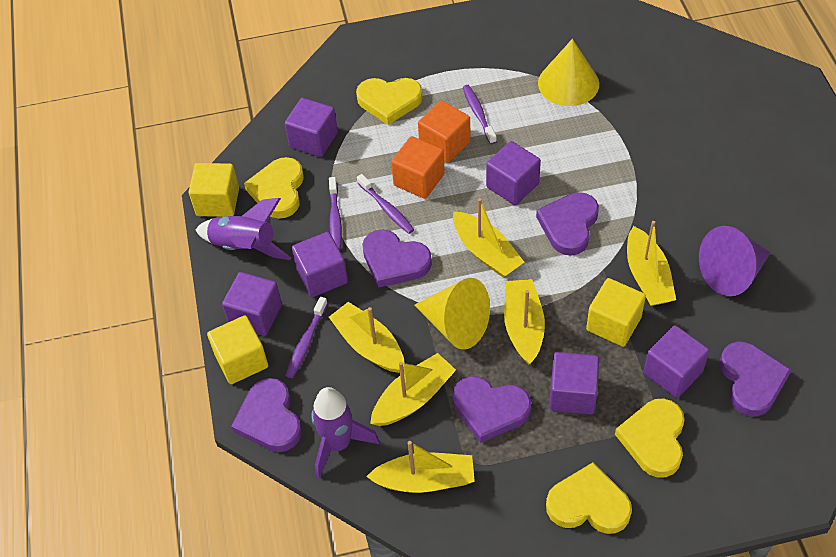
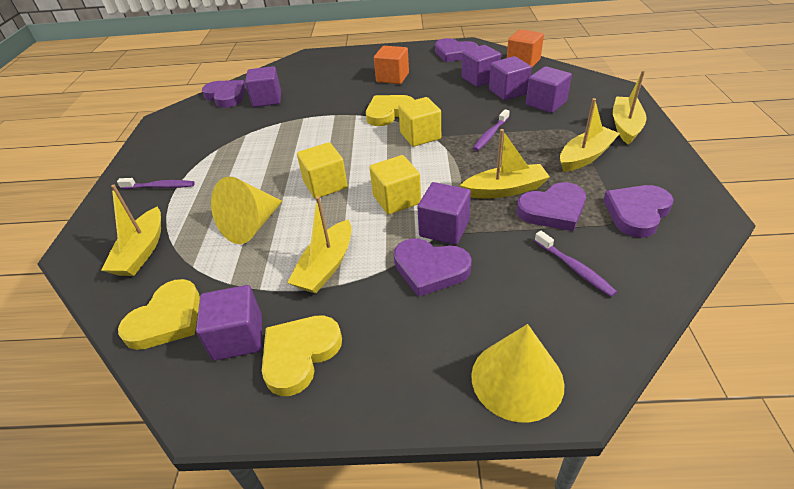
purple cone: 1 -> 0
purple rocket: 2 -> 0
purple toothbrush: 4 -> 3
yellow boat: 6 -> 5
yellow heart: 4 -> 3

